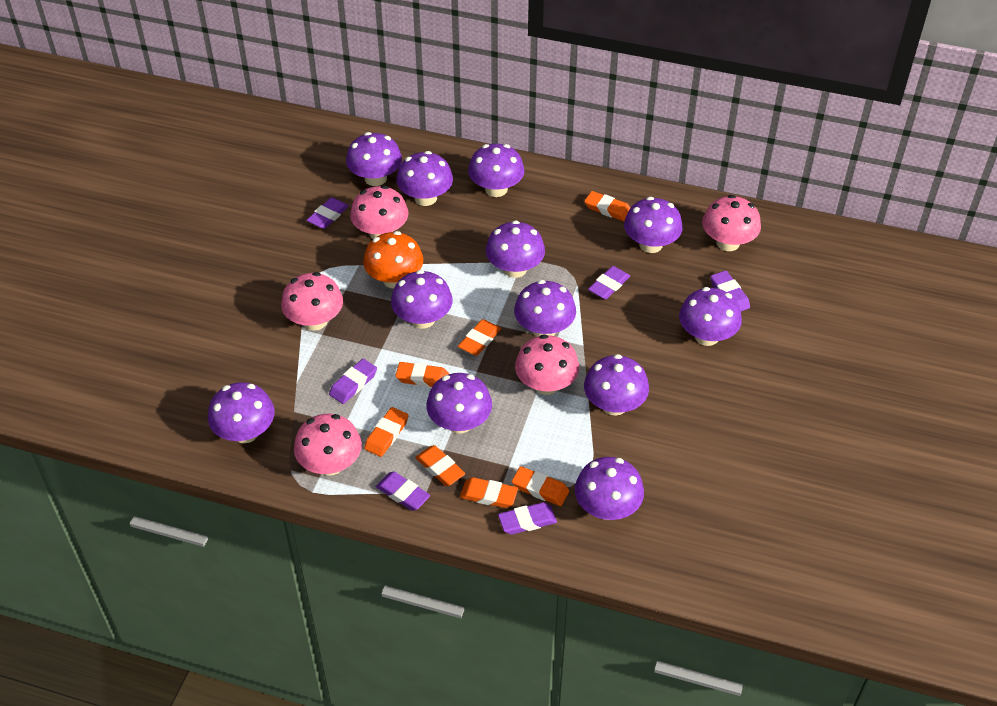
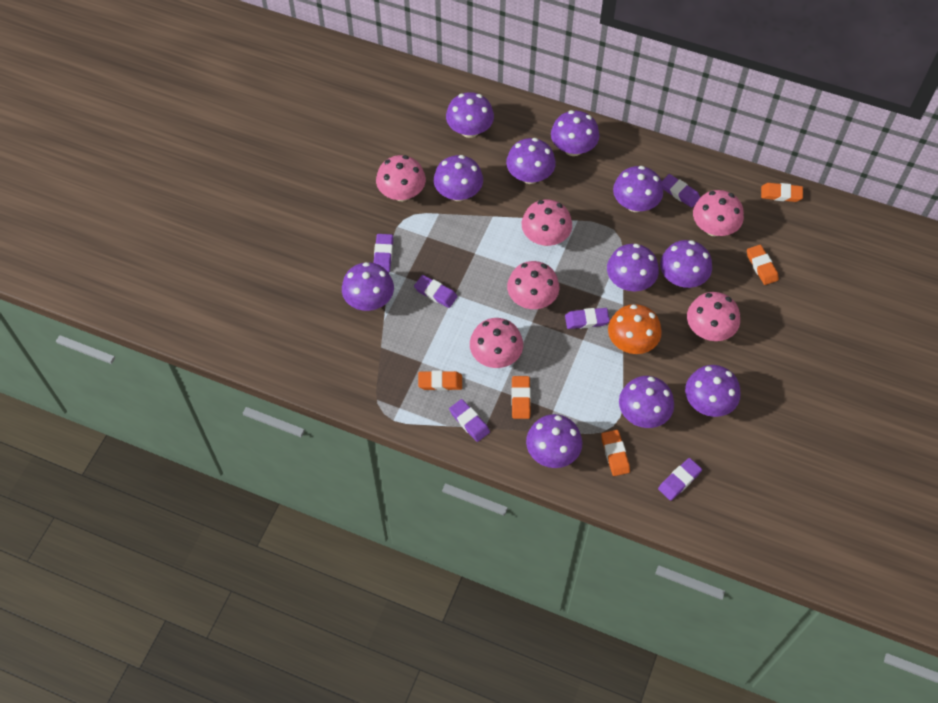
orange eraser: 7 -> 5
pink mushroom: 5 -> 6
purple mushroom: 12 -> 11

